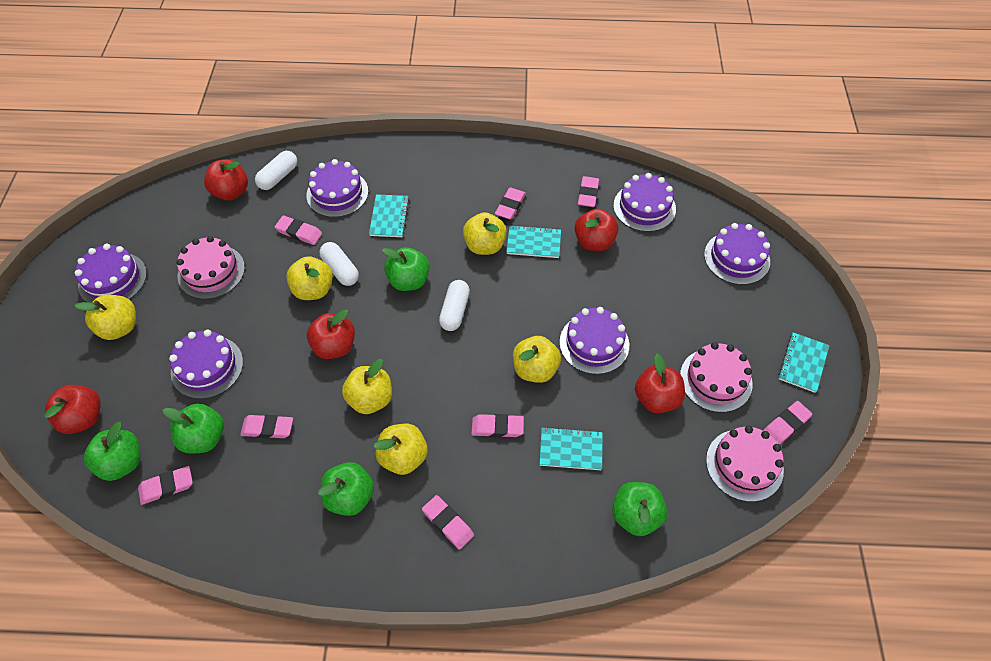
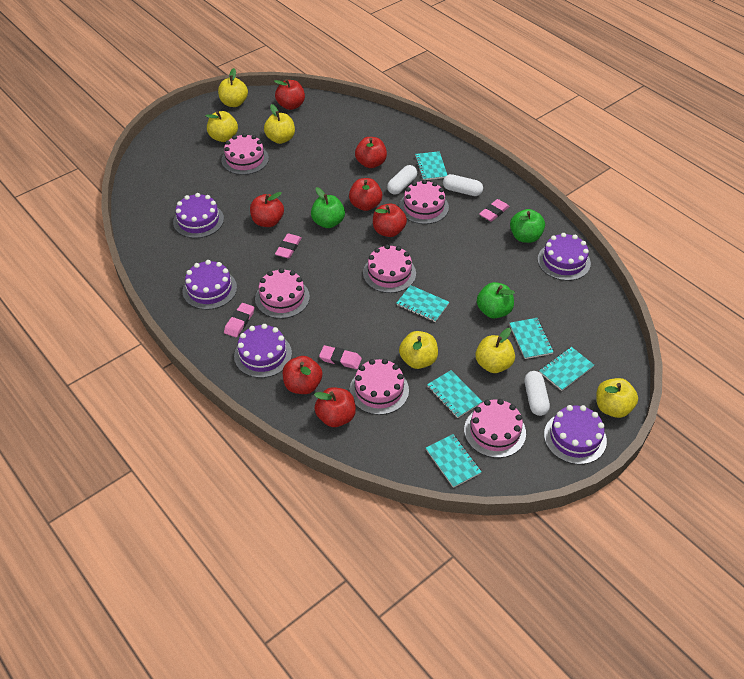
green apple: 5 -> 3
pink cake: 3 -> 6
pink eraser: 8 -> 4
purple cake: 6 -> 5
red apple: 5 -> 7
turquoise notebook: 4 -> 6

